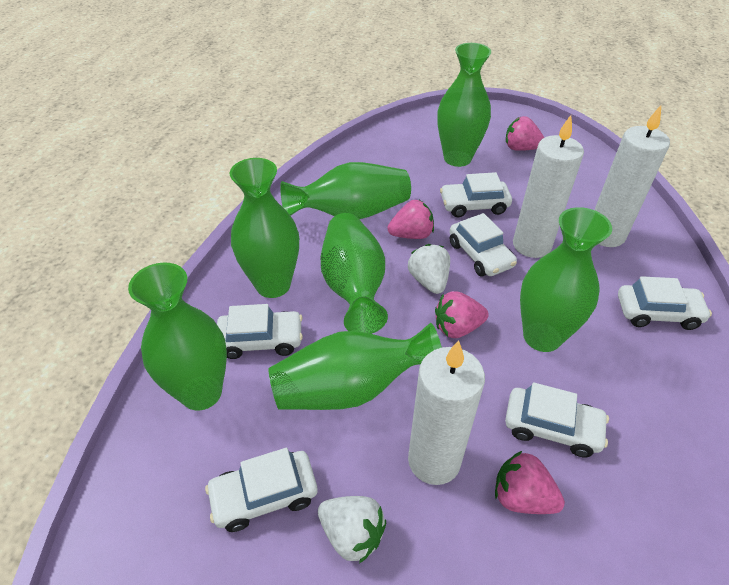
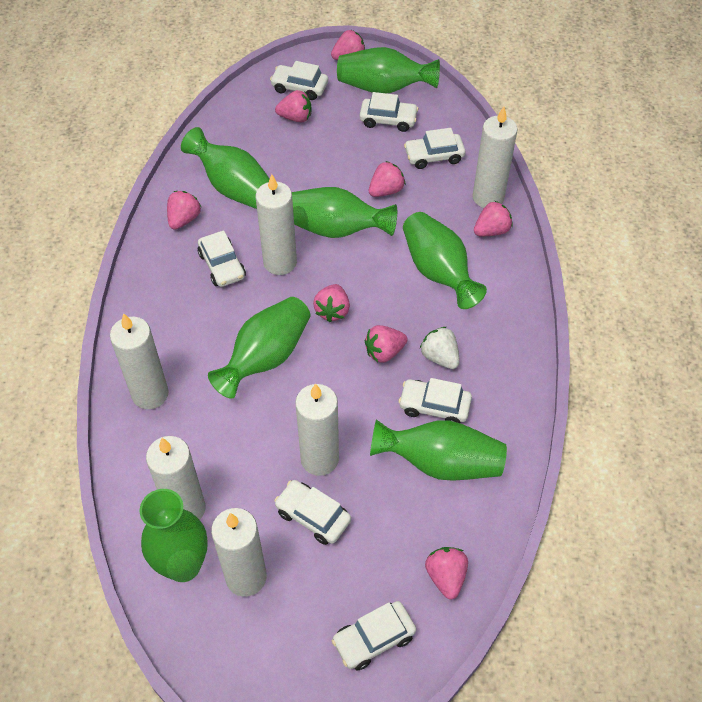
pink strawberry: 4 -> 8
white candle: 3 -> 6
white car: 6 -> 7
white strawberry: 2 -> 1

